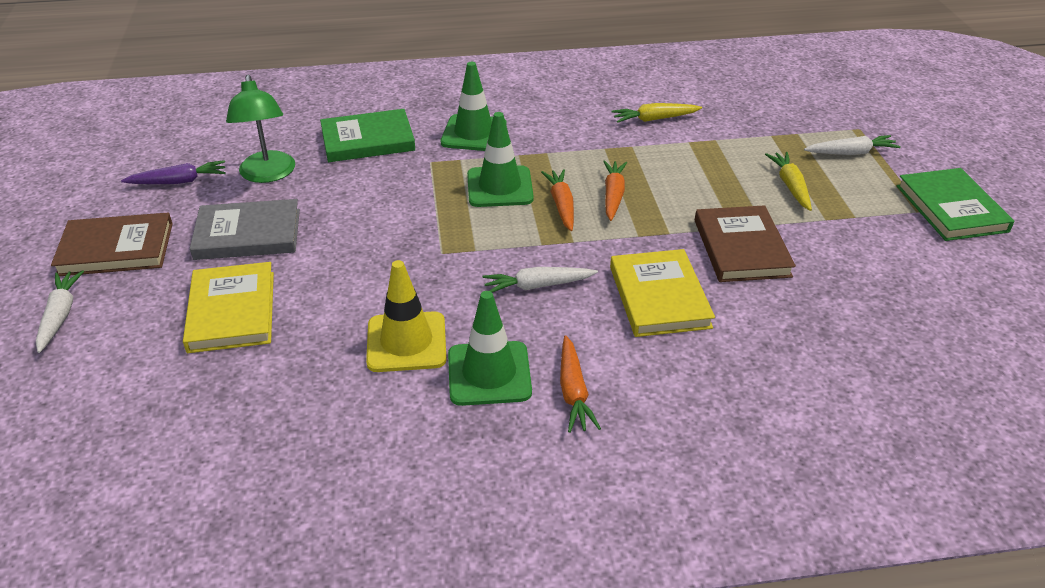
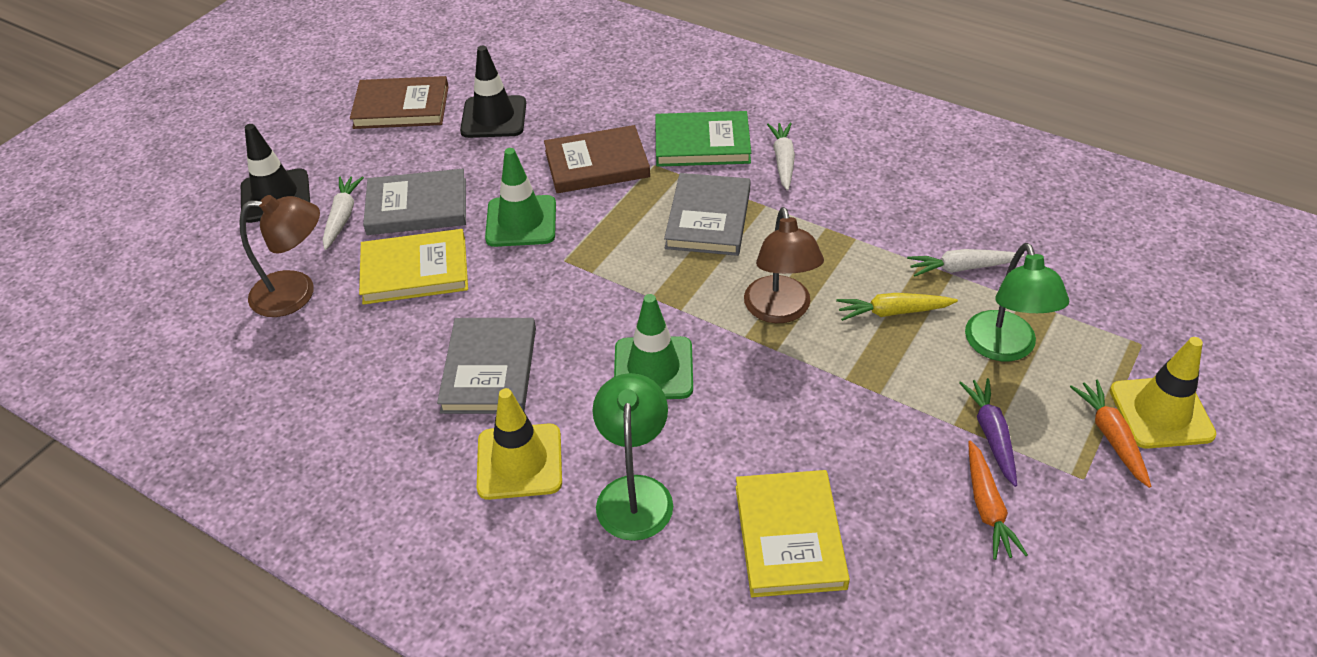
black traffic cone: 0 -> 2
brown lamp: 0 -> 2
green book: 2 -> 1
green lamp: 1 -> 2
green traffic cone: 3 -> 2
grey book: 1 -> 3
orange carrot: 3 -> 2
yellow carrot: 2 -> 1
yellow traffic cone: 1 -> 2

